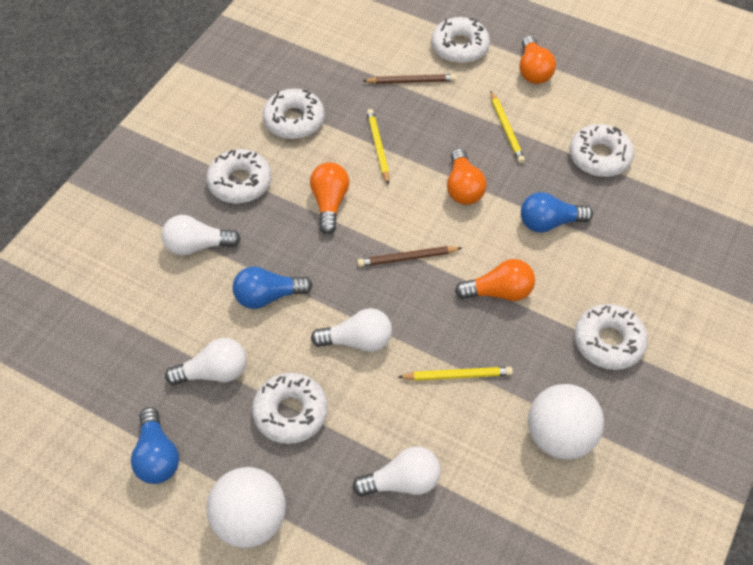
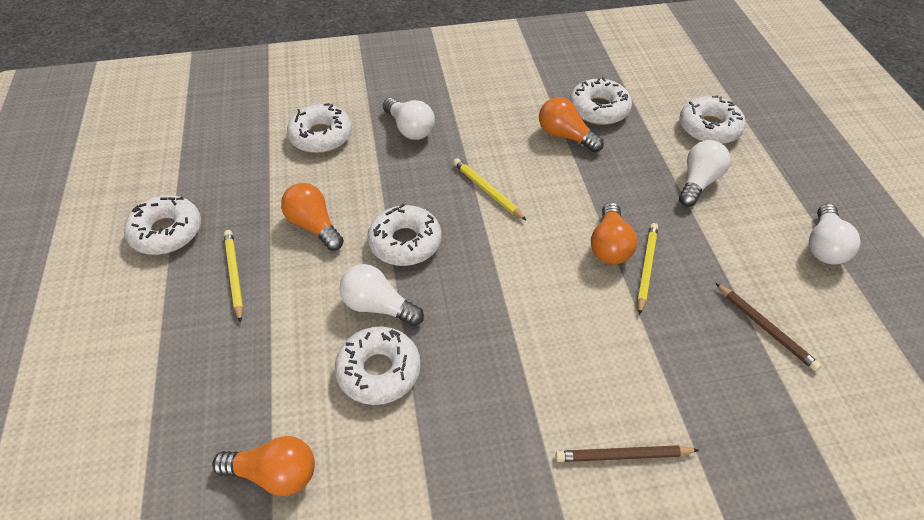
blue light bulb: 3 -> 0
white ball: 2 -> 0

